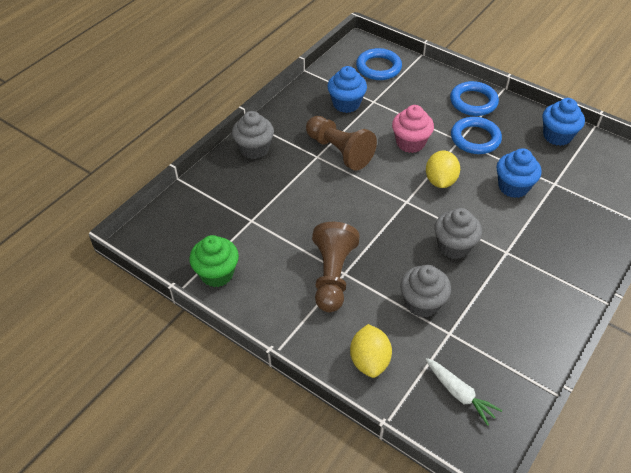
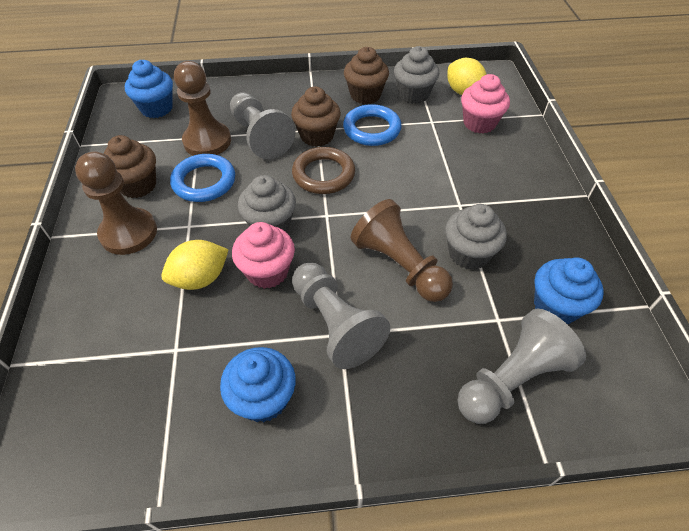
blue ring: 3 -> 2
brown cupcake: 0 -> 3
brown pawn: 2 -> 3
brown ring: 0 -> 1
green cupcake: 1 -> 0
grey pawn: 0 -> 3
pink cupcake: 1 -> 2
white carrot: 1 -> 0

